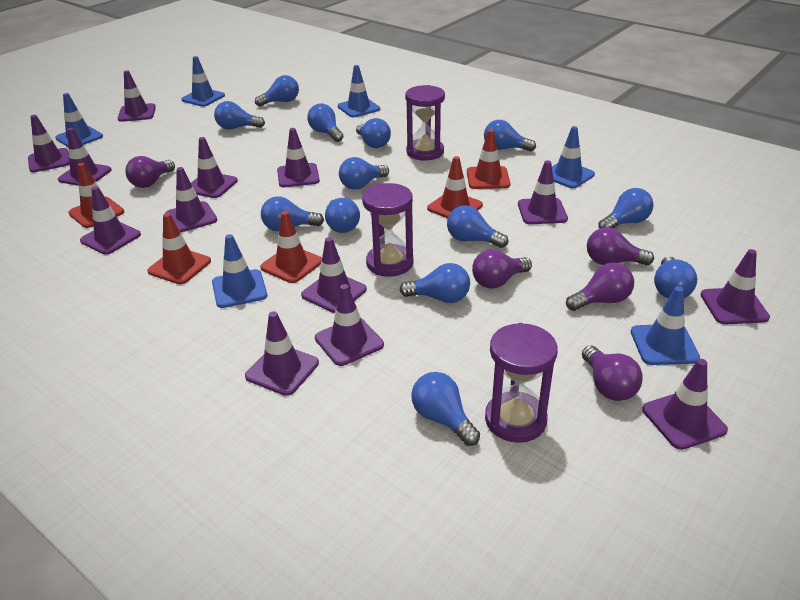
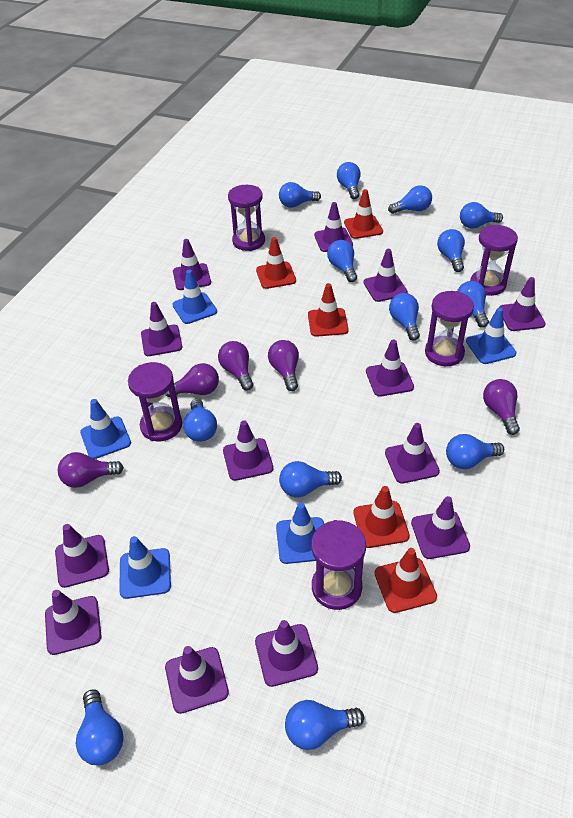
blue traffic cone: 6 -> 5
purple hourglass: 3 -> 5

